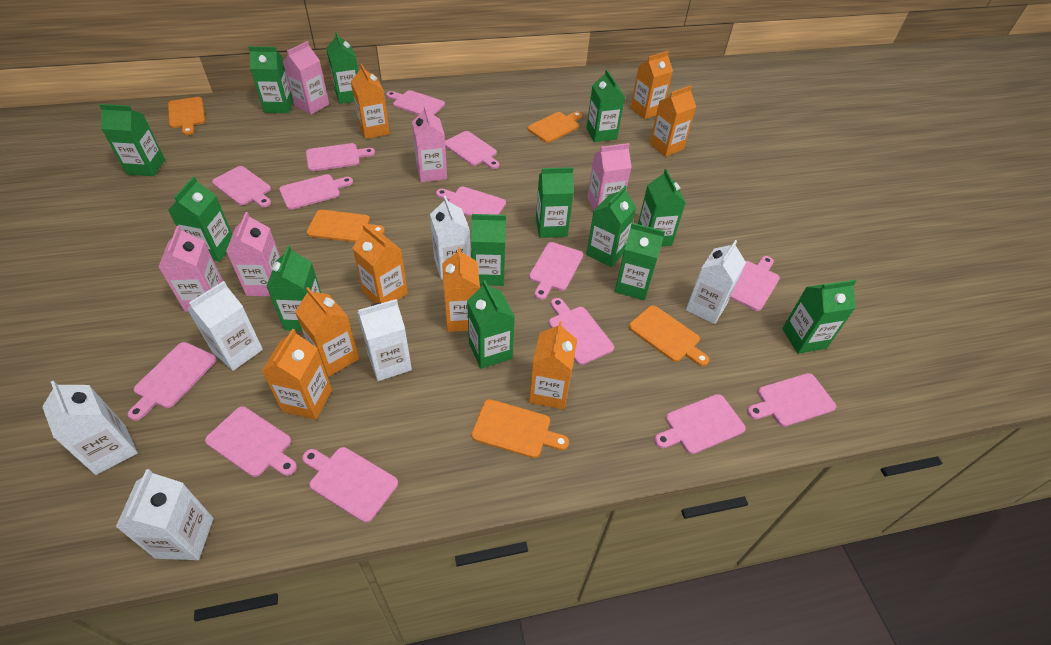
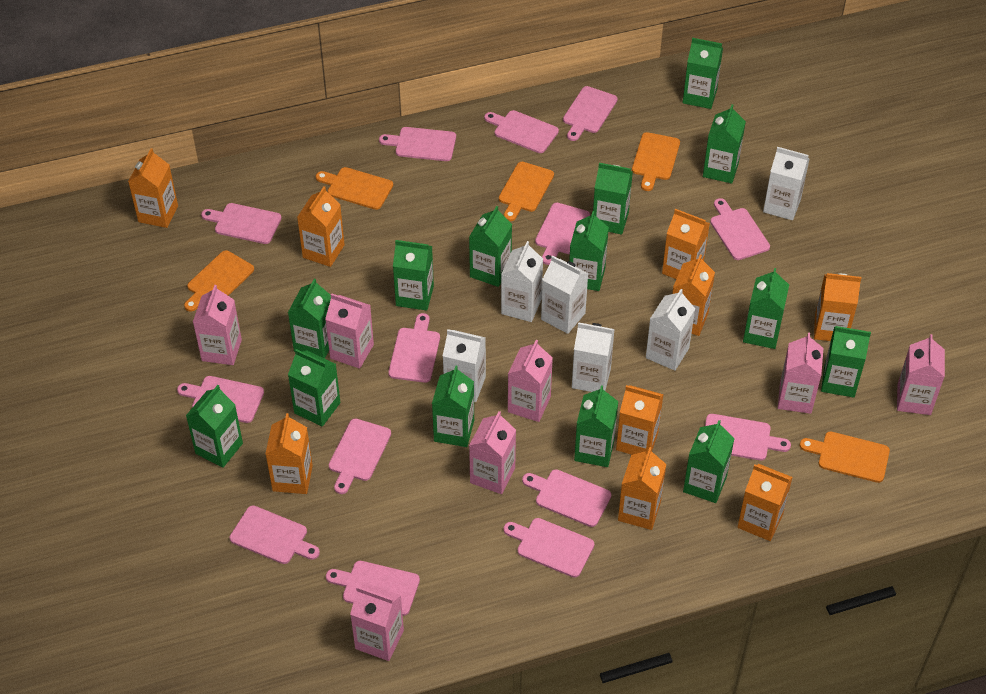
green carton: 13 -> 14
orange carton: 8 -> 9
pink carton: 5 -> 7

